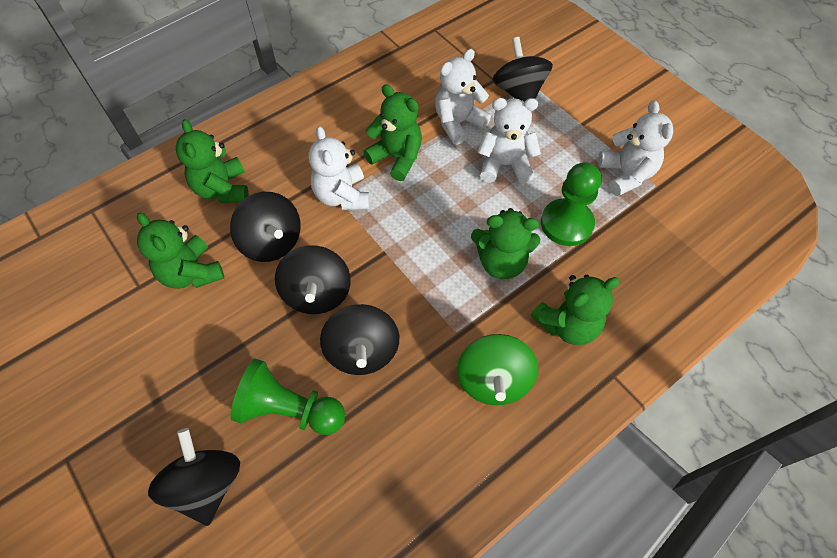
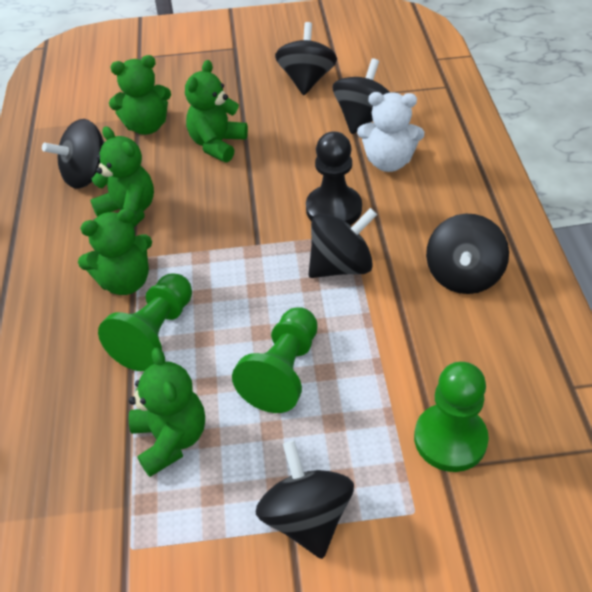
black pawn: 0 -> 1
black spinning top: 5 -> 6
green pawn: 2 -> 3
green spinning top: 1 -> 0
white teddy bear: 4 -> 1

